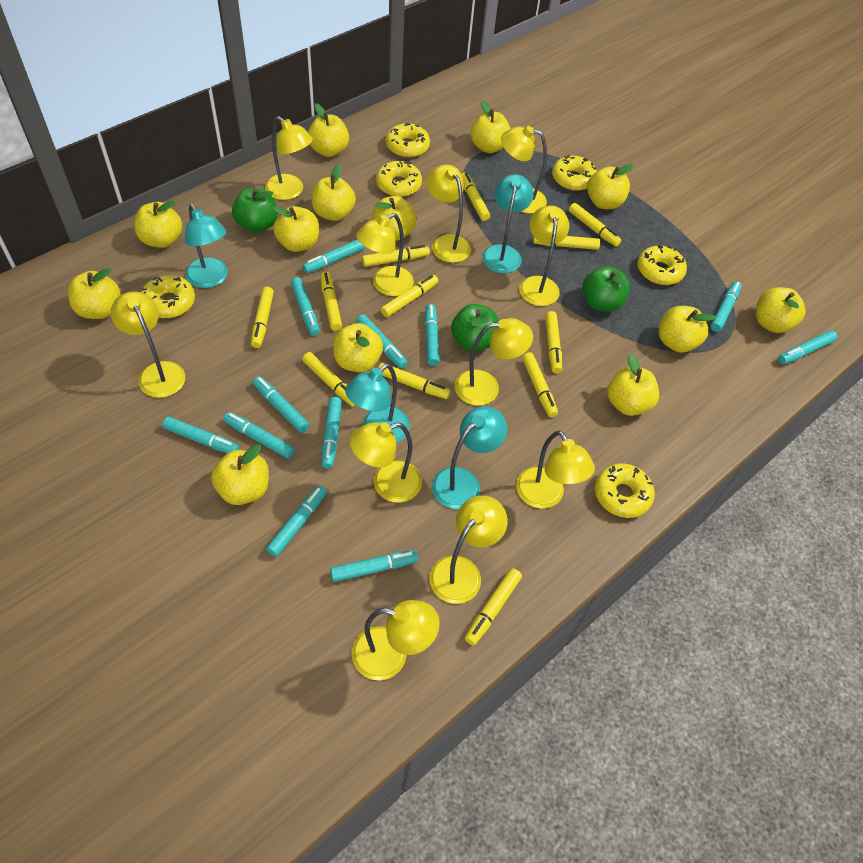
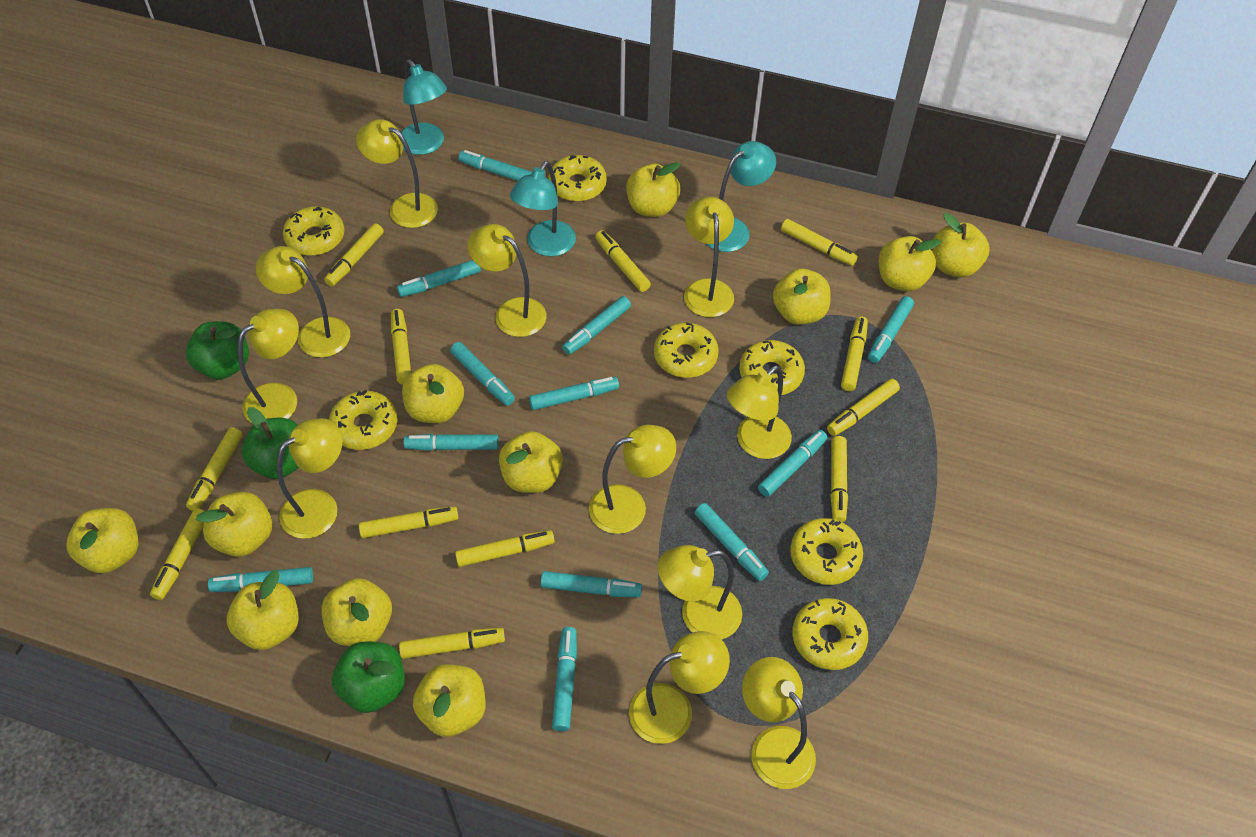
turquoise lamp: 4 -> 3
yellow apple: 13 -> 11
yellow donut: 6 -> 7

